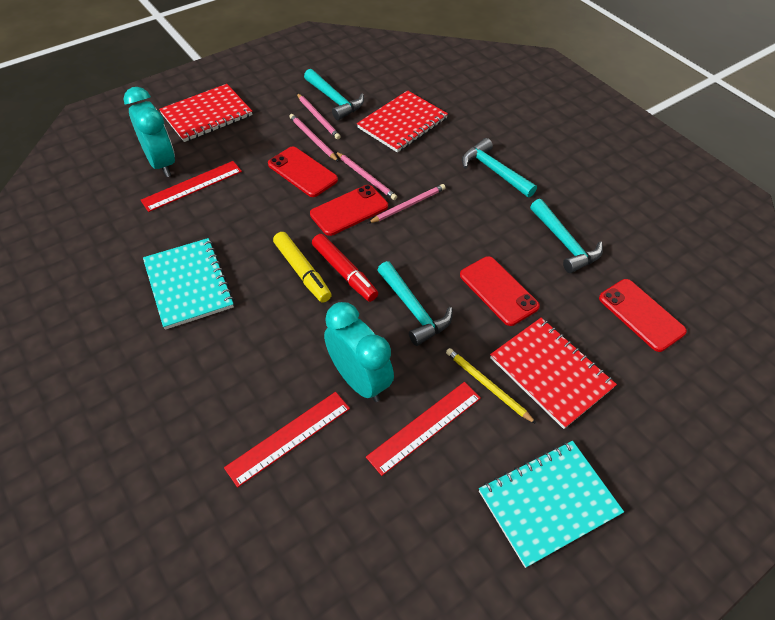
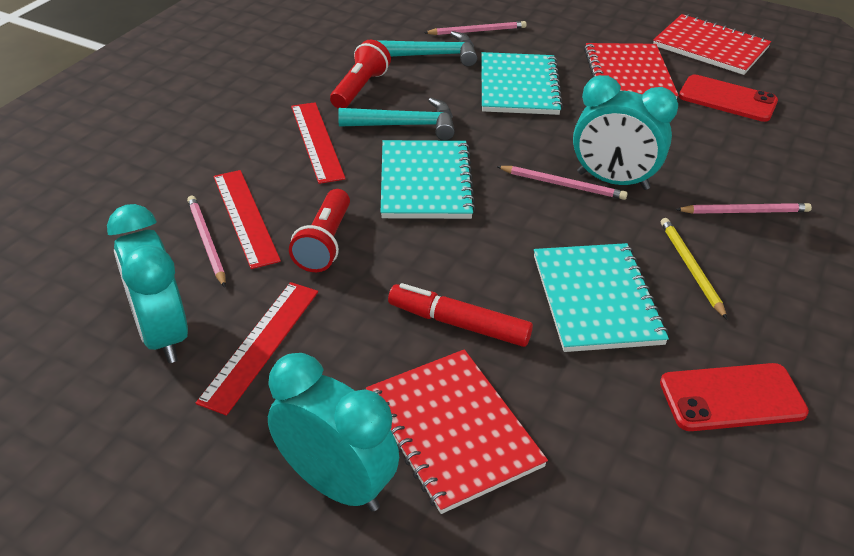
red flashlight: 0 -> 2
red phone: 4 -> 2
turquoise clock: 2 -> 3
turquoise hammer: 4 -> 2
turquoise notebook: 2 -> 3
yellow marker: 1 -> 0

